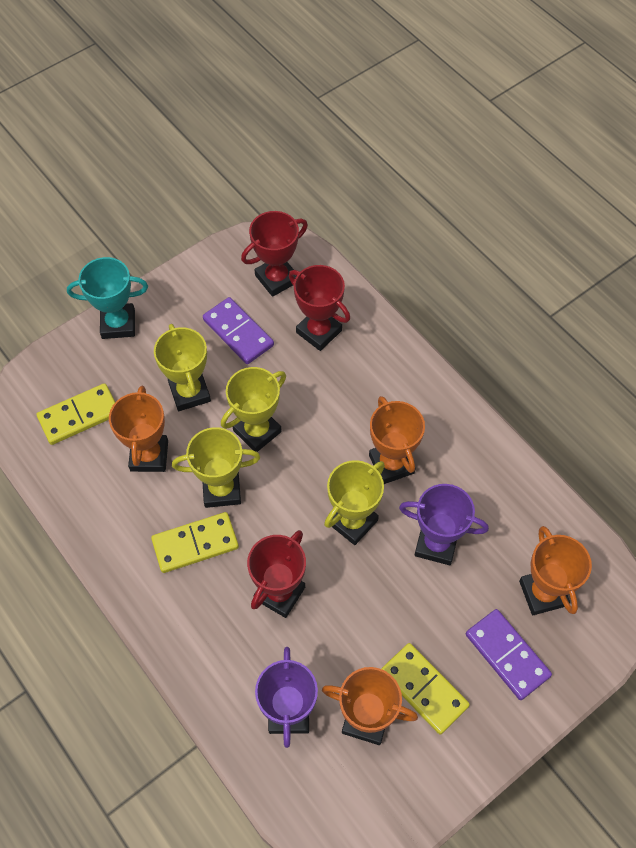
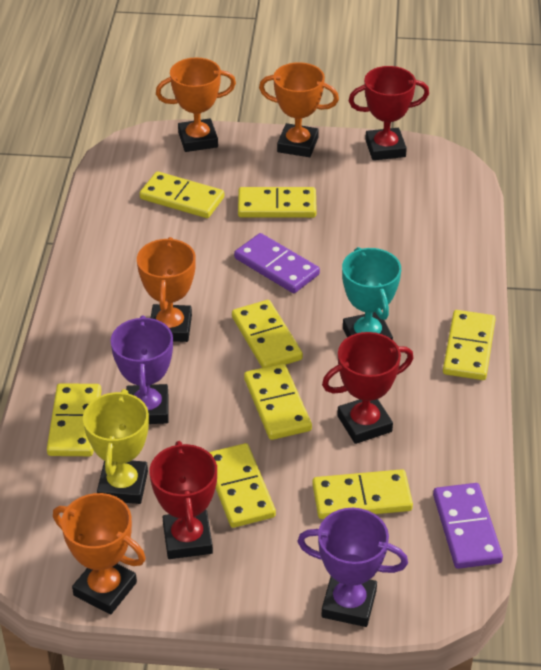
yellow domino: 3 -> 8
yellow trophy: 4 -> 1

